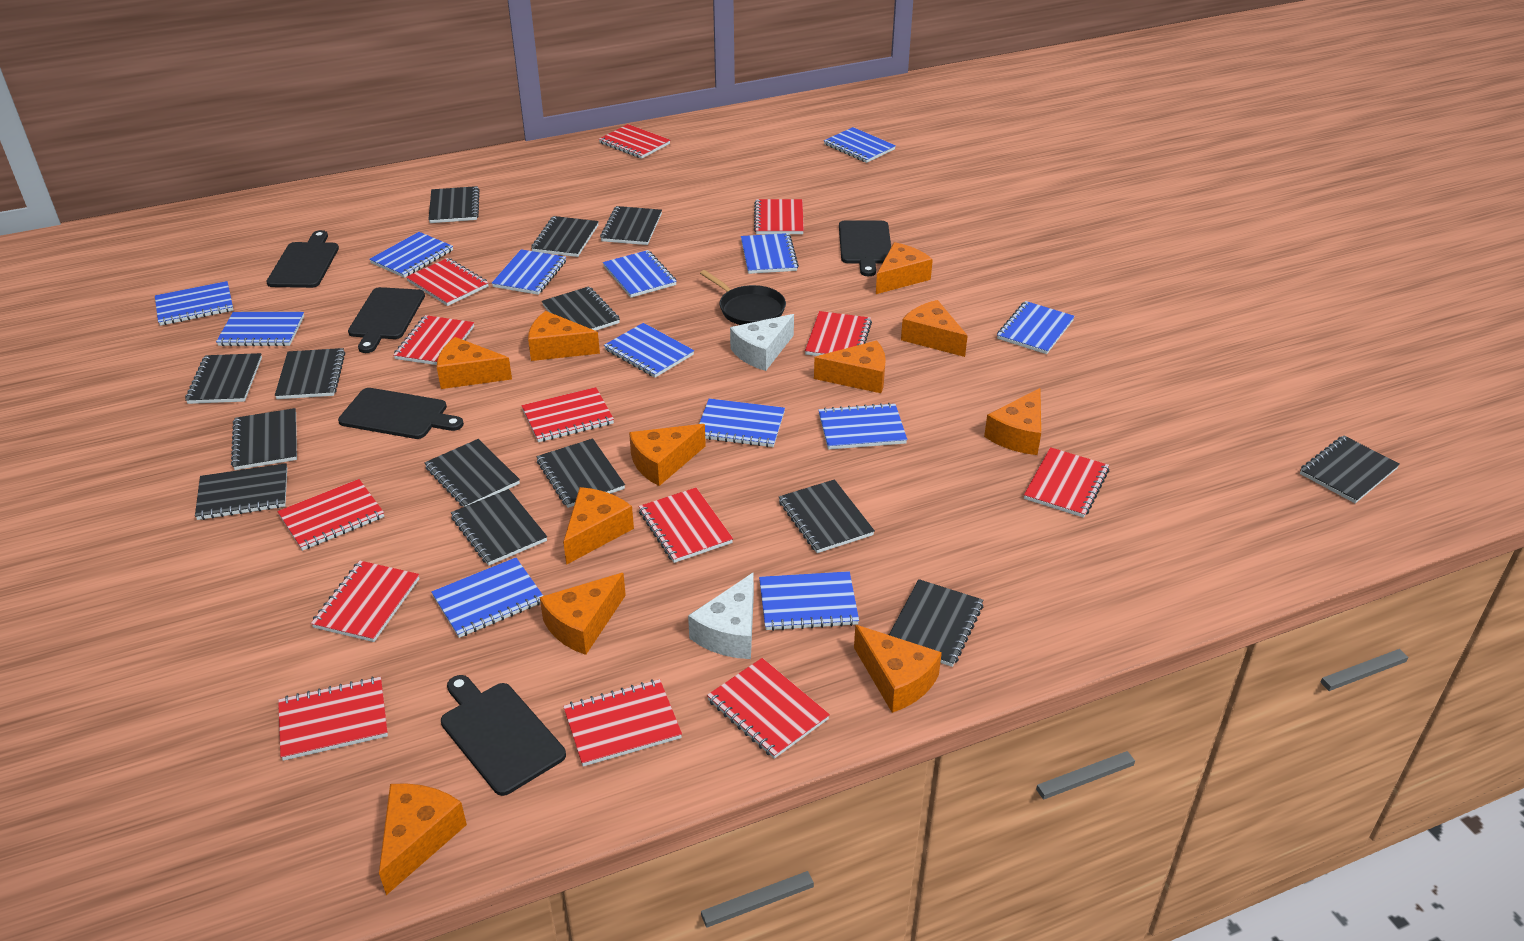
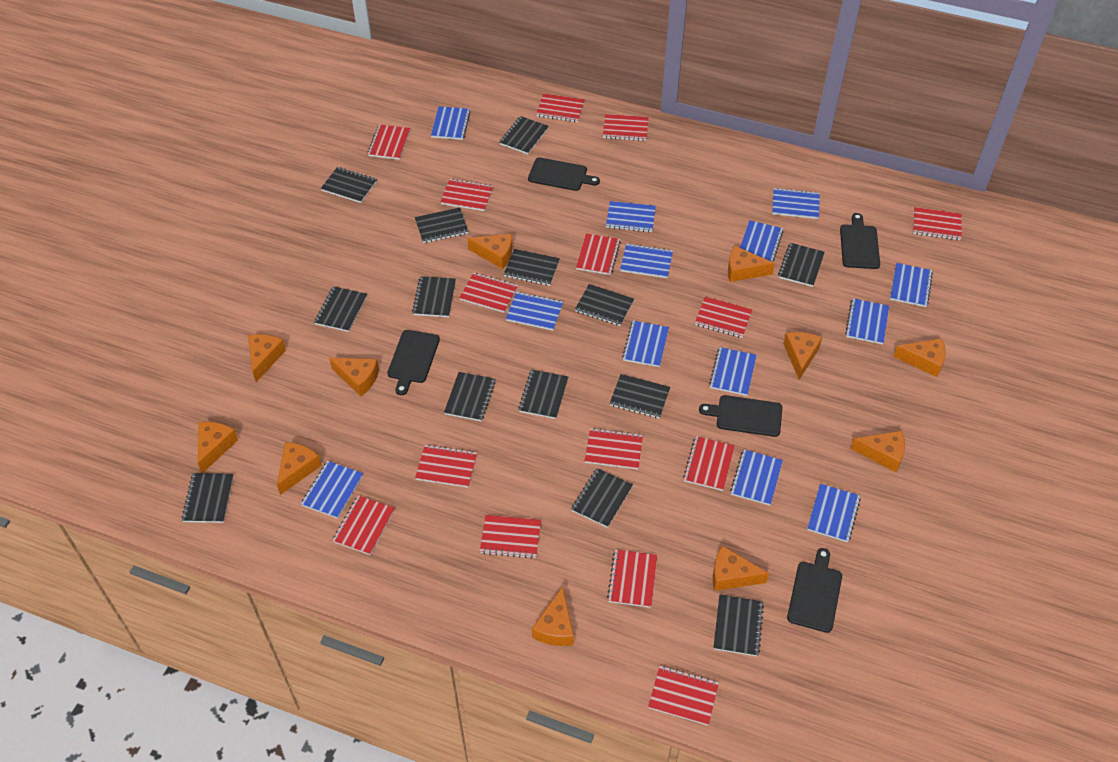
black pan: 1 -> 0
red notebook: 13 -> 15
white cheese: 2 -> 0

